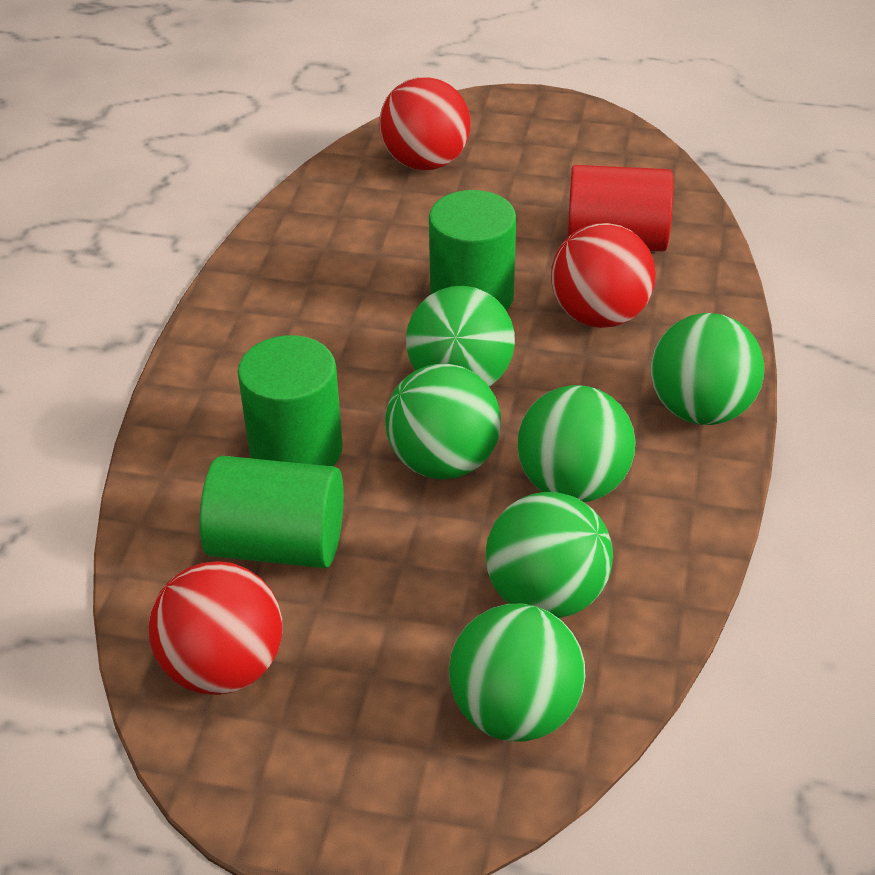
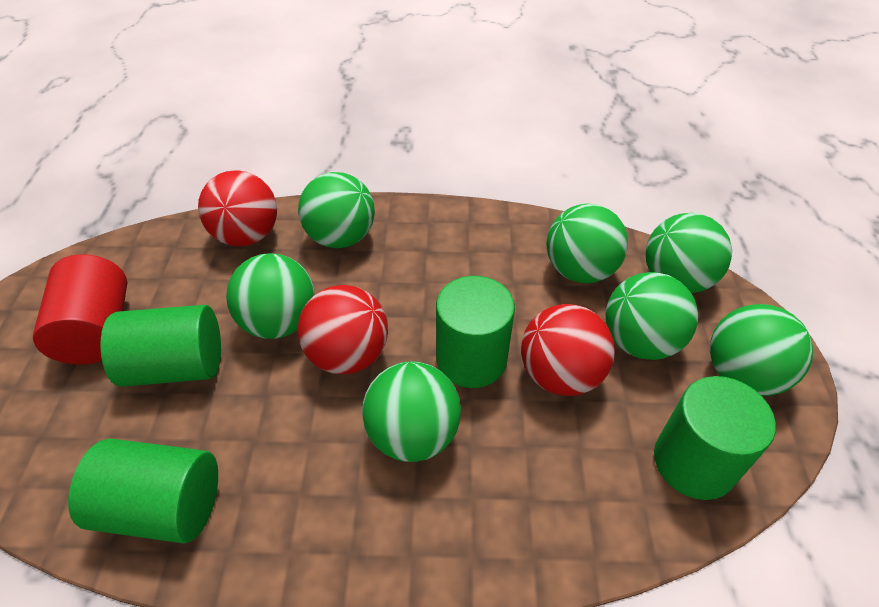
green ball: 6 -> 7
green cylinder: 3 -> 4

